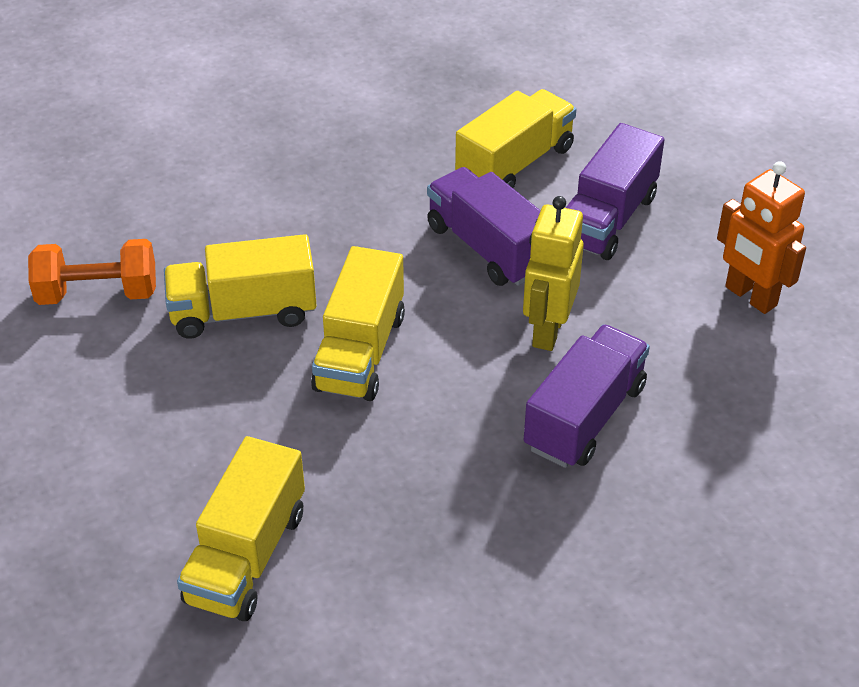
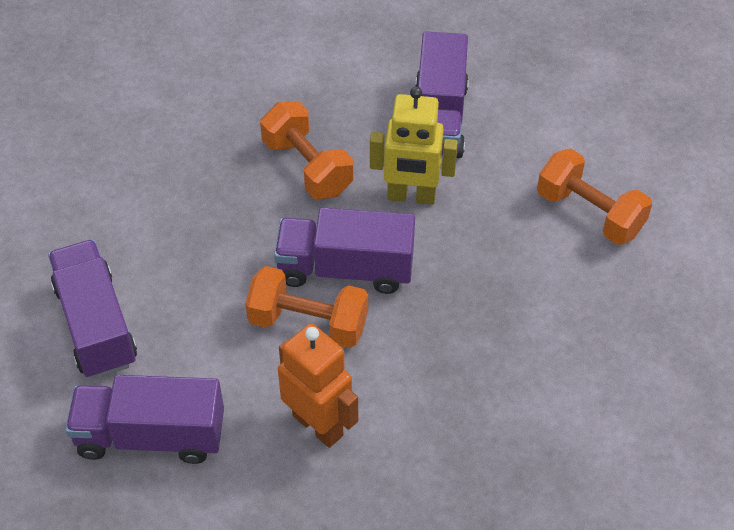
orange dumbbell: 1 -> 3
purple truck: 3 -> 4
yellow truck: 4 -> 0

